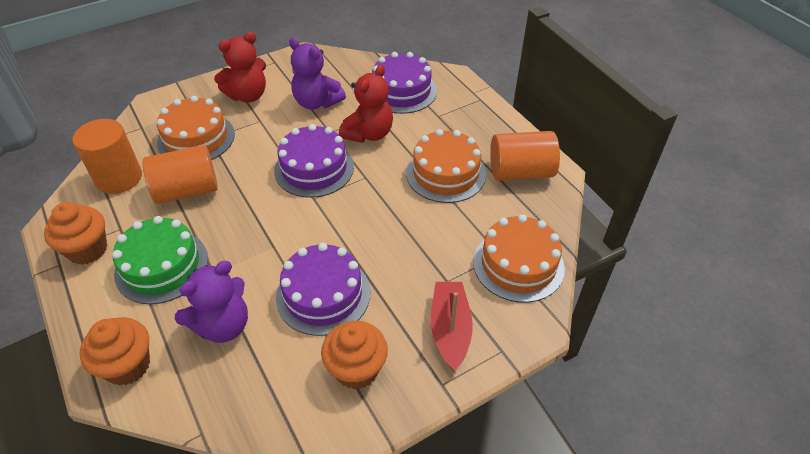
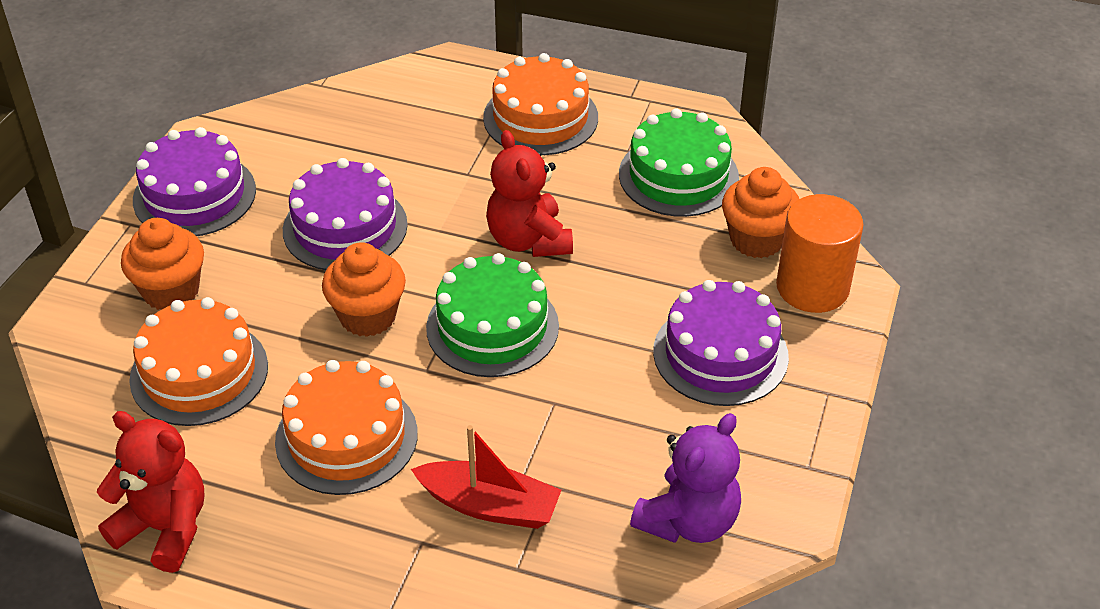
green cake: 1 -> 2
orange cylinder: 3 -> 1
purple teddy bear: 2 -> 1

